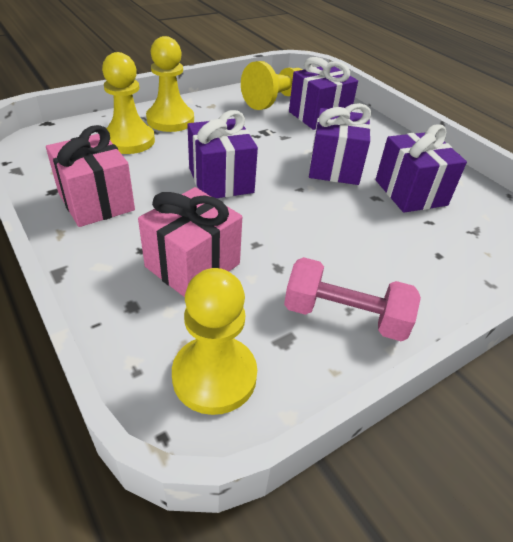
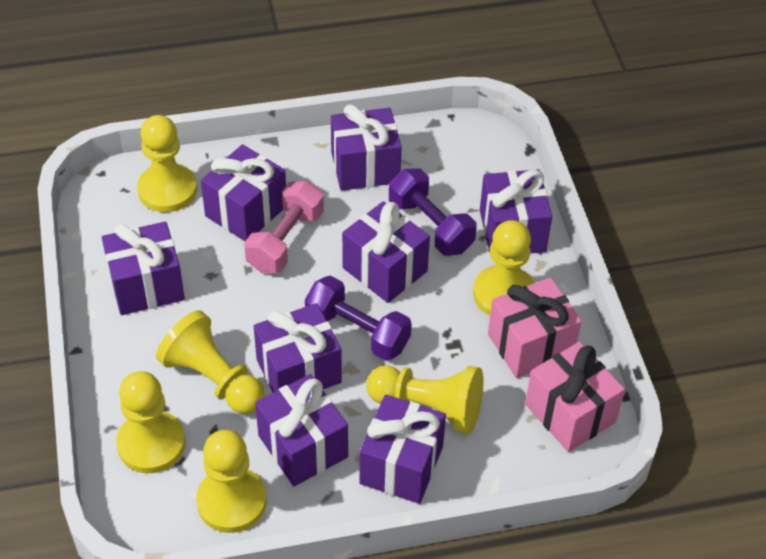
purple dumbbell: 0 -> 2
purple gift: 4 -> 8
yellow pawn: 4 -> 6

